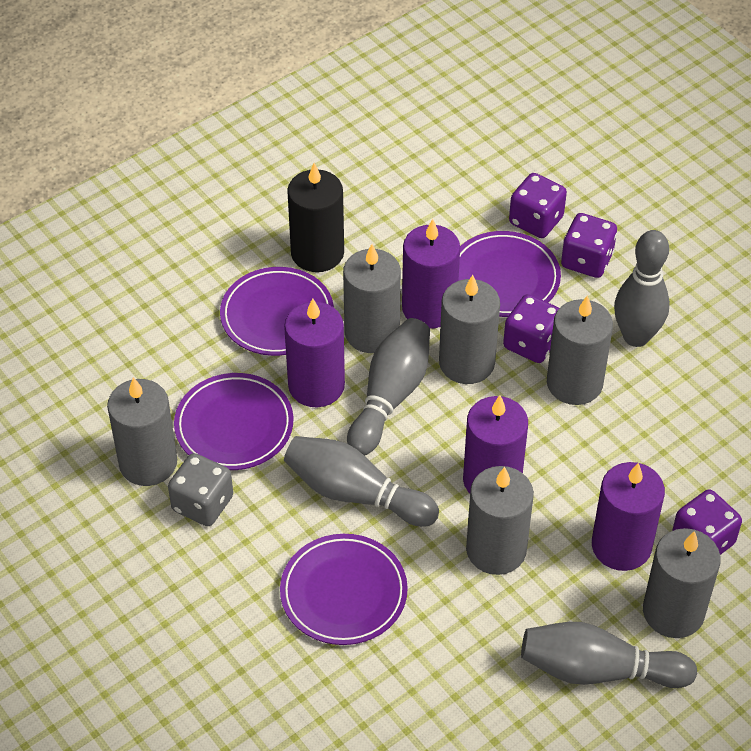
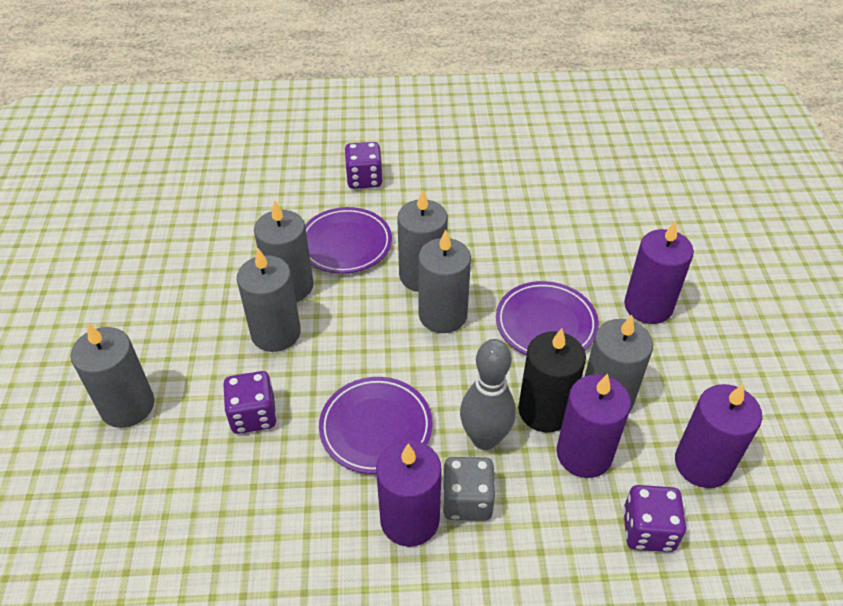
grey bowling pin: 4 -> 1
purple dice: 4 -> 3
purple plate: 4 -> 3

